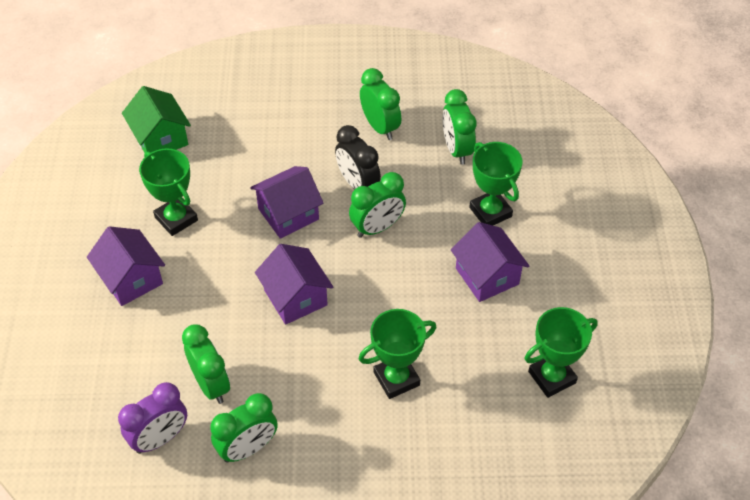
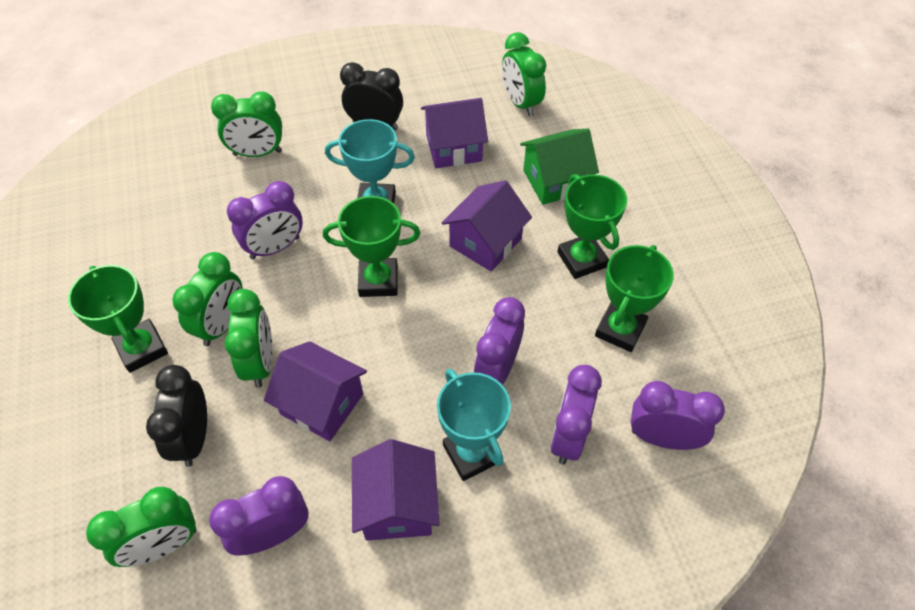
black clock: 1 -> 2
purple clock: 1 -> 5
turquoise trophy: 0 -> 2

